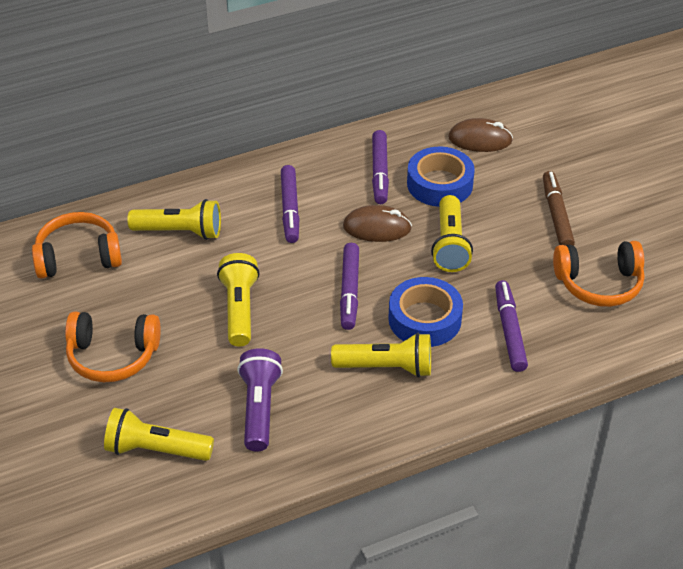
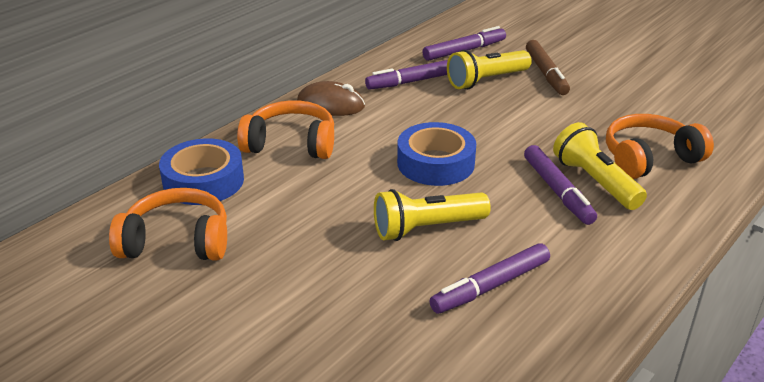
brown mouse: 2 -> 1
purple flashlight: 1 -> 0
yellow flashlight: 5 -> 3

